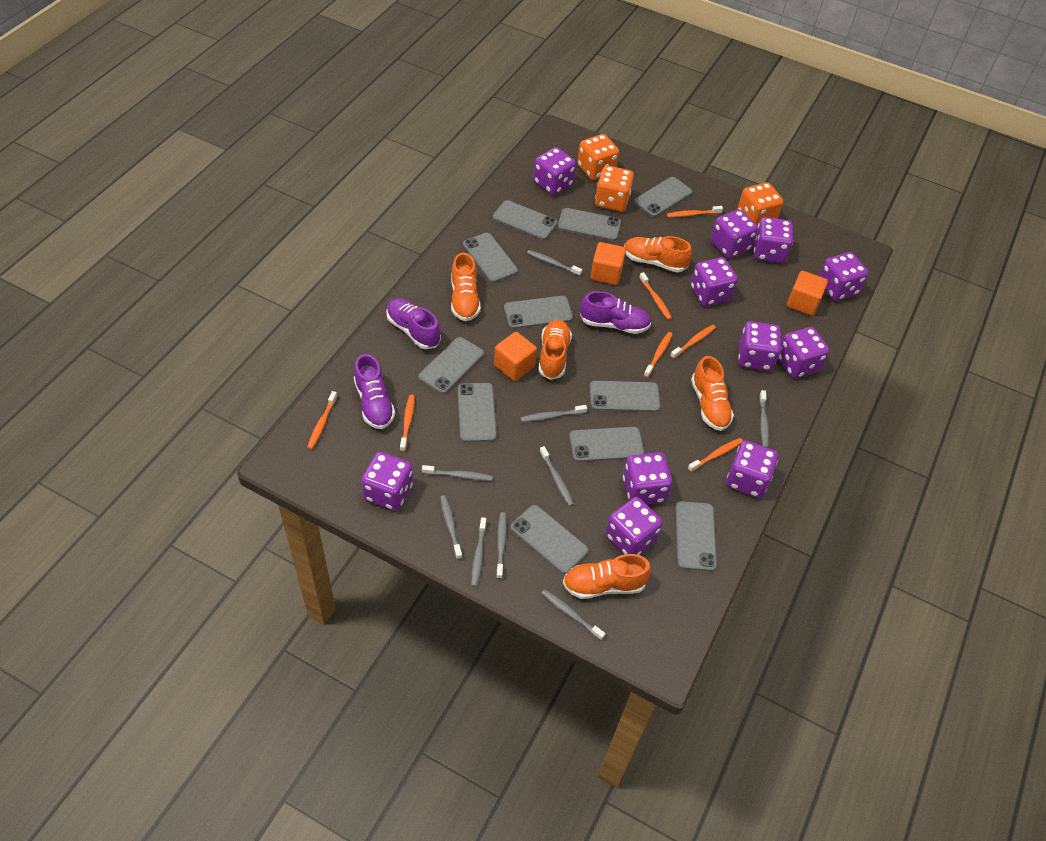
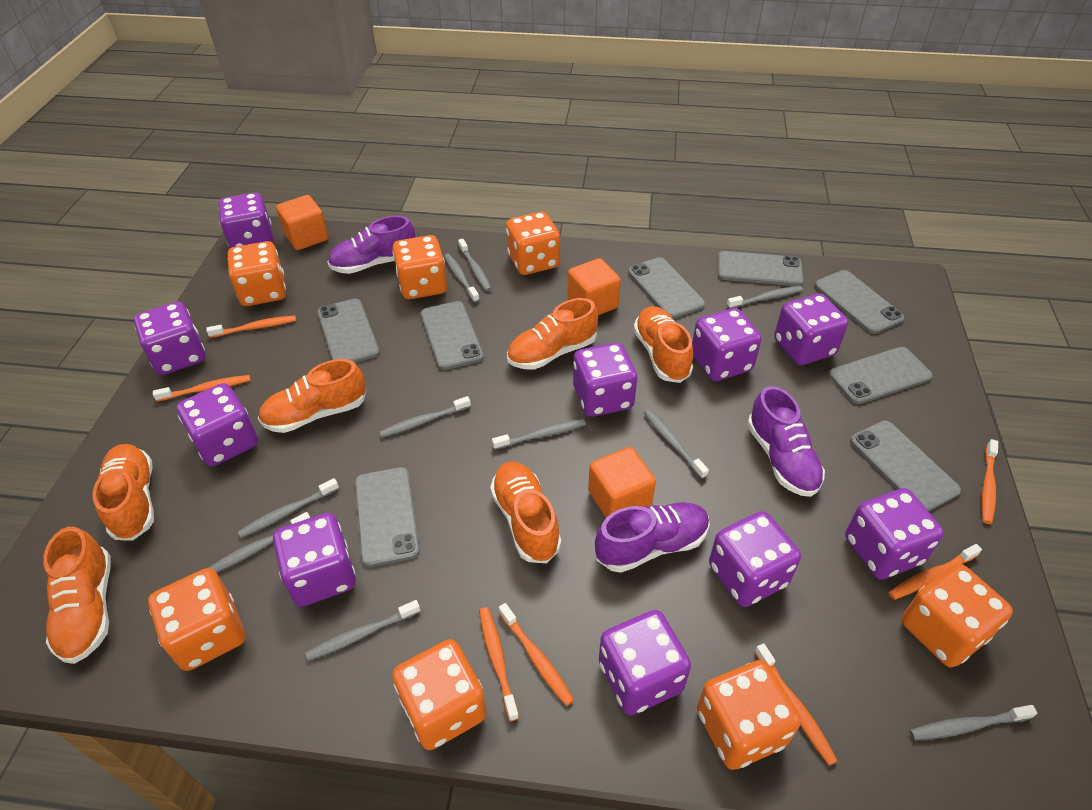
grey phone: 11 -> 8
grey toothbrush: 9 -> 10
orange dice: 3 -> 7
orange shoe: 5 -> 6
purple dice: 11 -> 10

